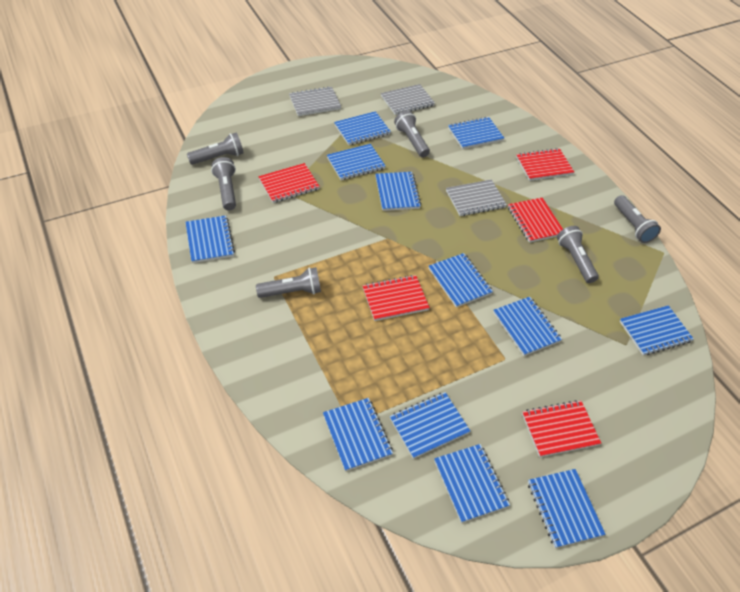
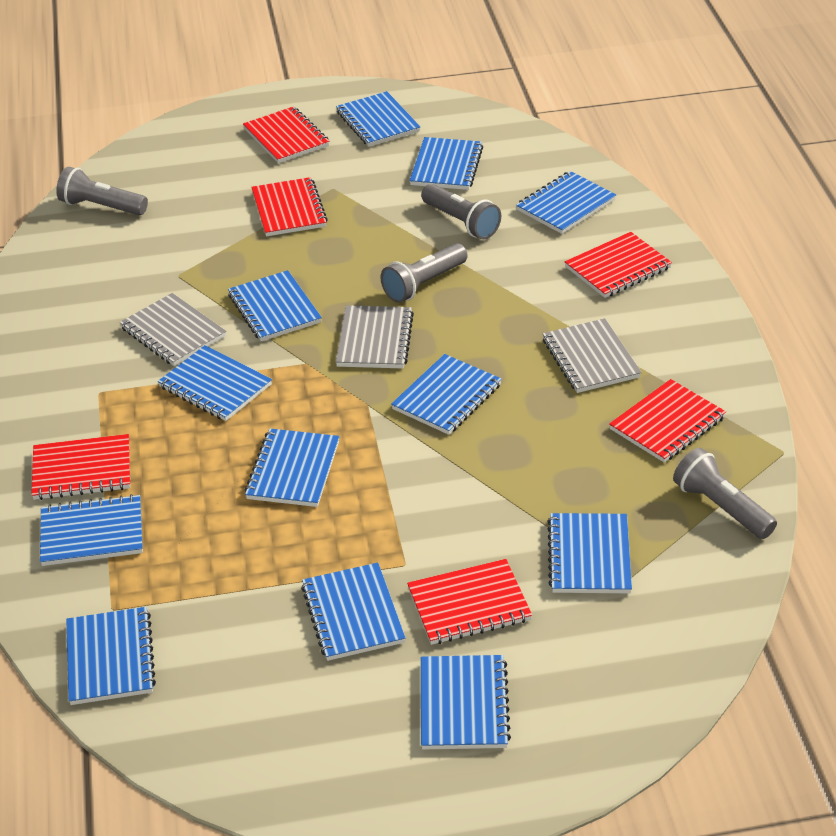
grey flashlight: 6 -> 4
red notebook: 5 -> 6

